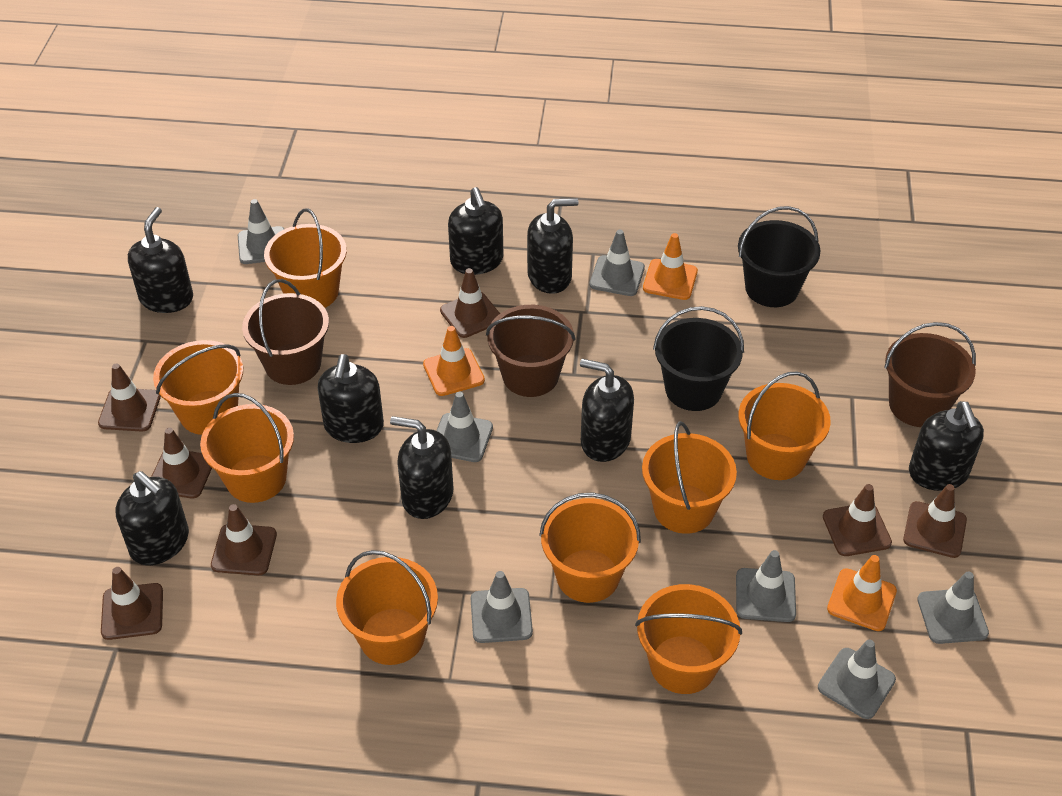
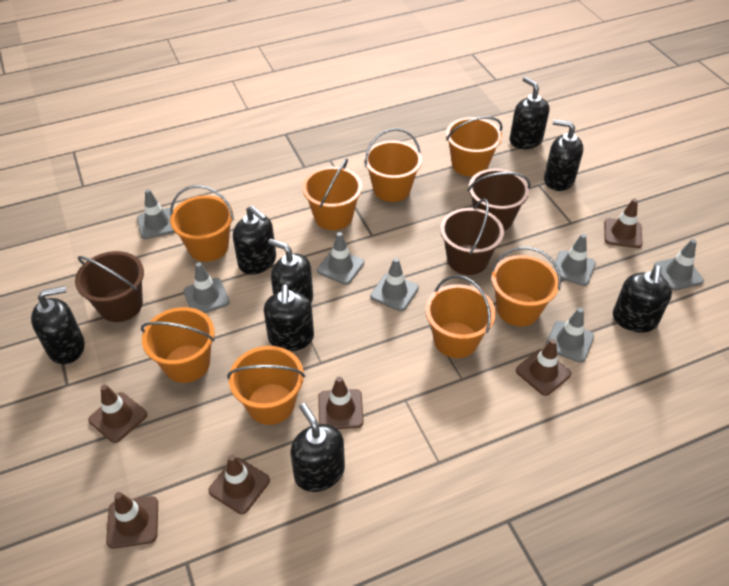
black bucket: 2 -> 0
brown traffic cone: 7 -> 6
orange traffic cone: 3 -> 0

